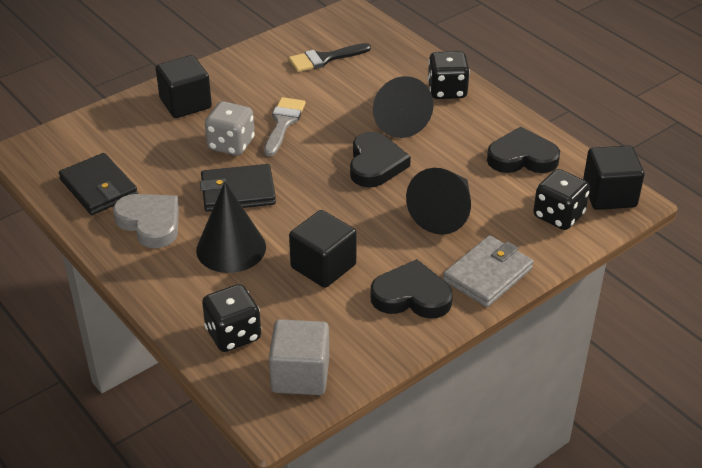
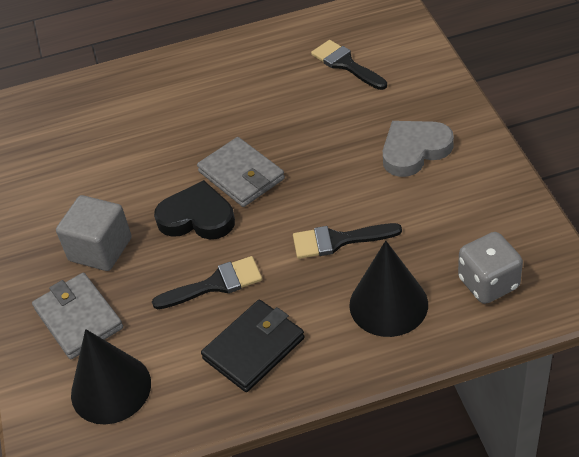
black brush: 1 -> 3
black cone: 3 -> 2
black cube: 3 -> 0
black dice: 3 -> 0
black heart: 3 -> 1
black wallet: 2 -> 1
grey brush: 1 -> 0
grey wallet: 1 -> 2

